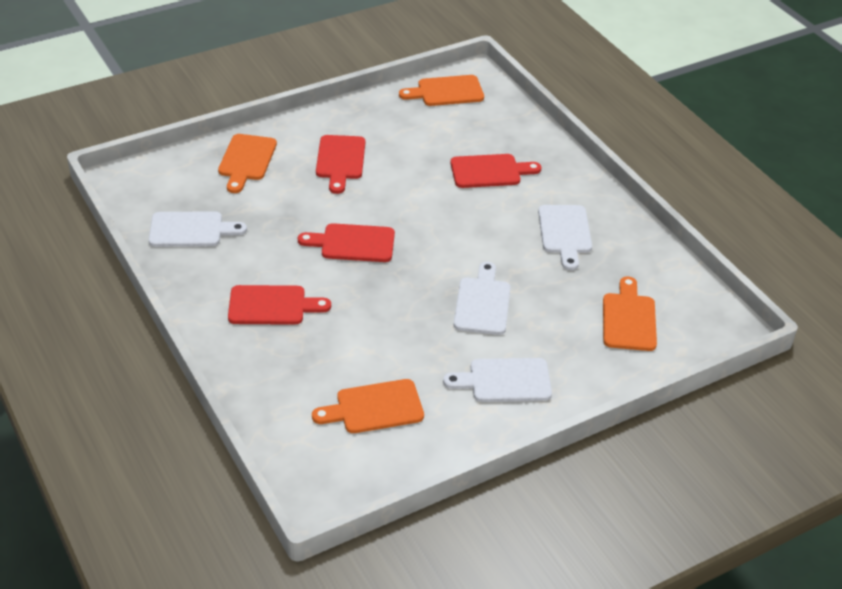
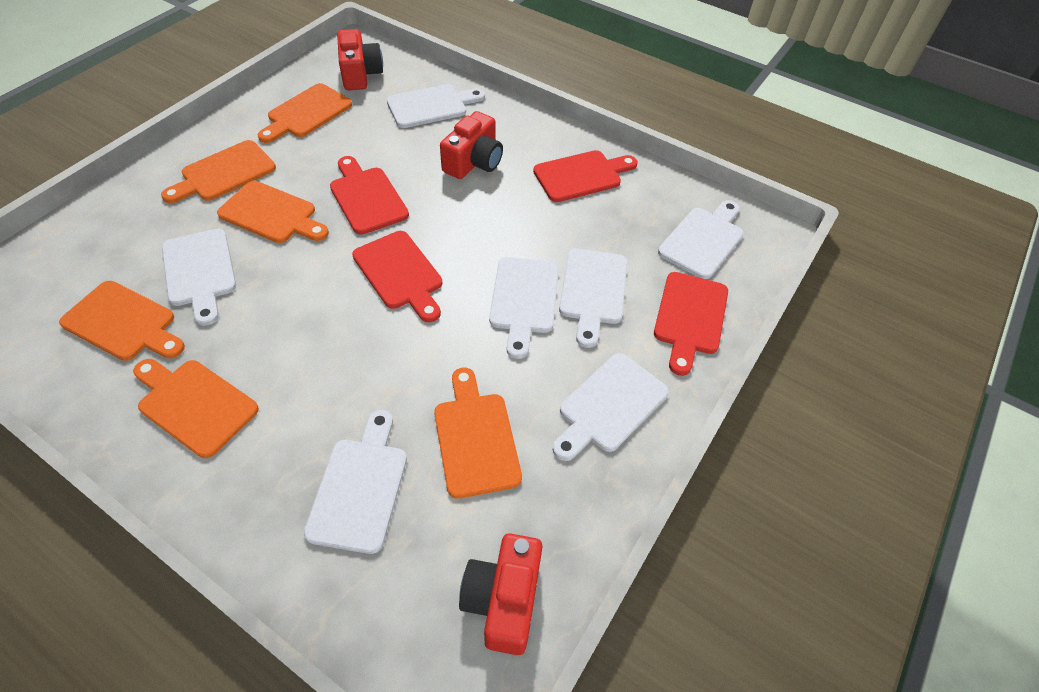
orange cutting board: 4 -> 6
red camera: 0 -> 3
white cutting board: 4 -> 7

